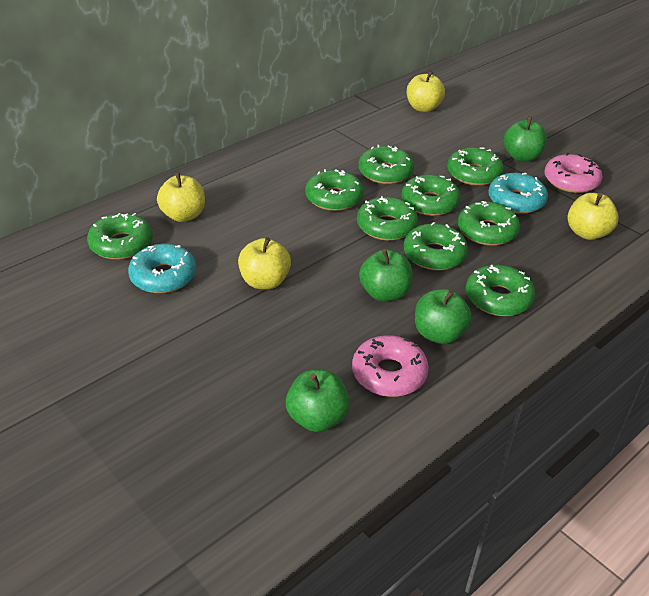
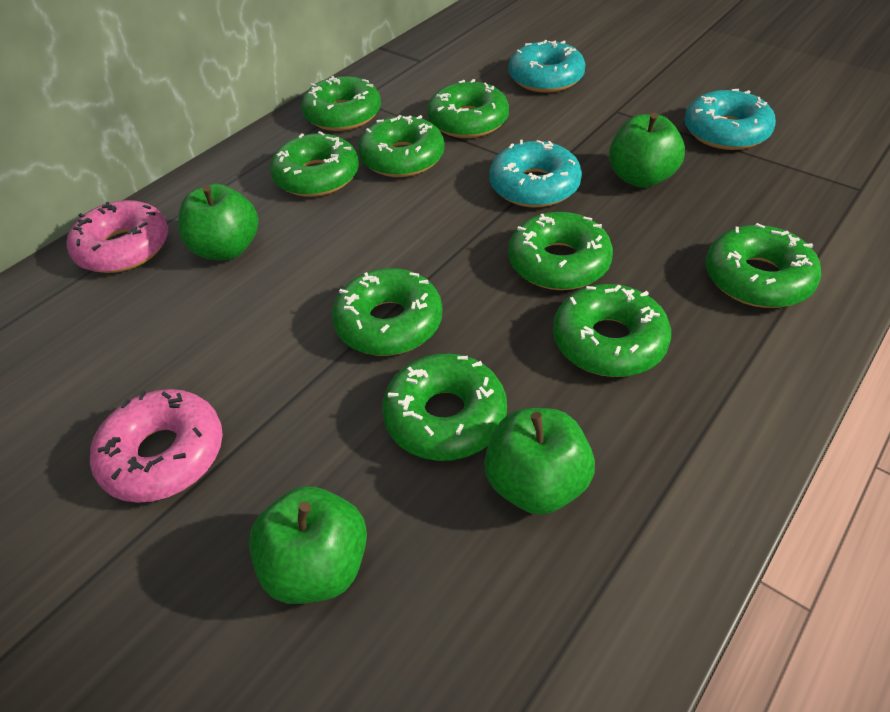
turquoise donut: 2 -> 3
yellow apple: 4 -> 0

